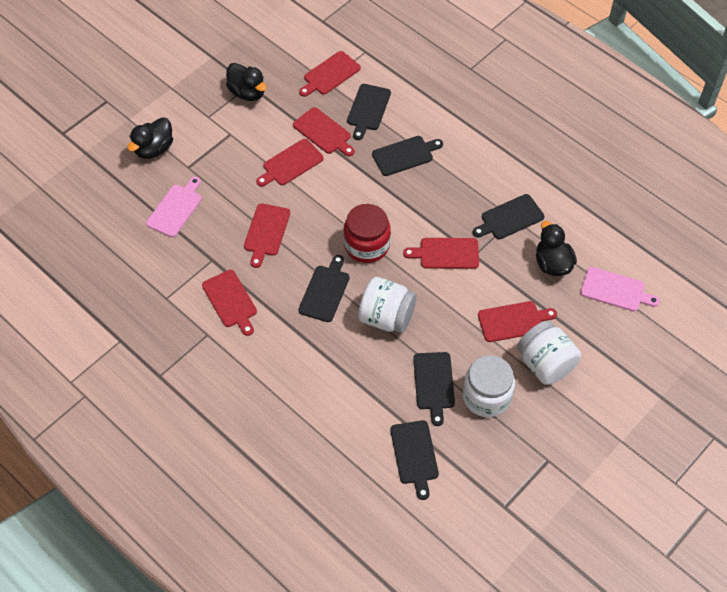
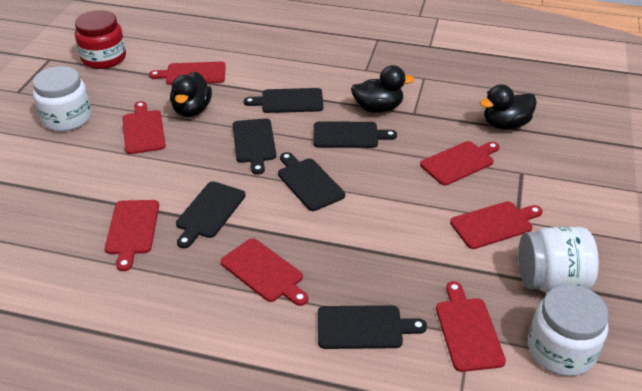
pink cutting board: 2 -> 0

